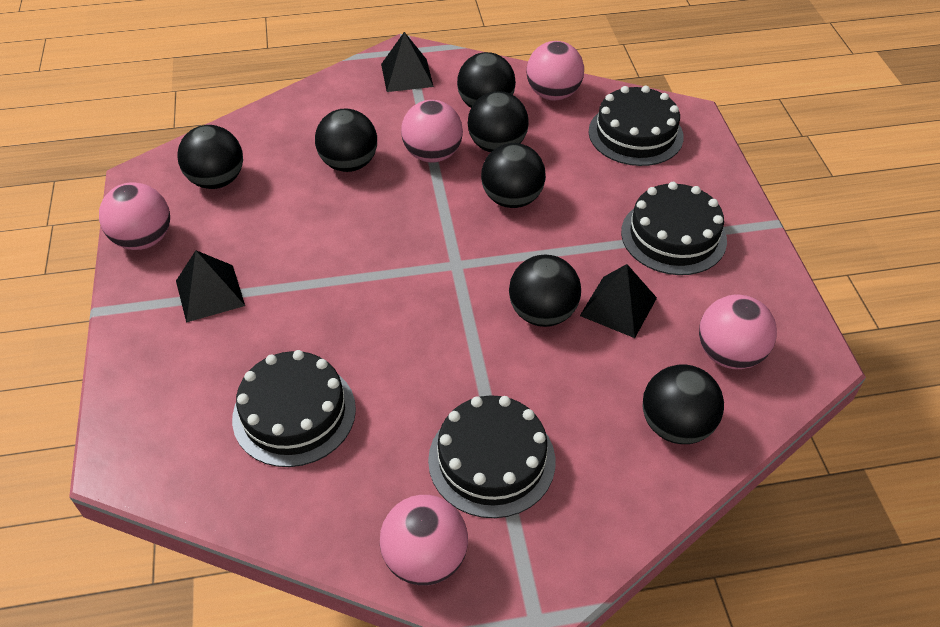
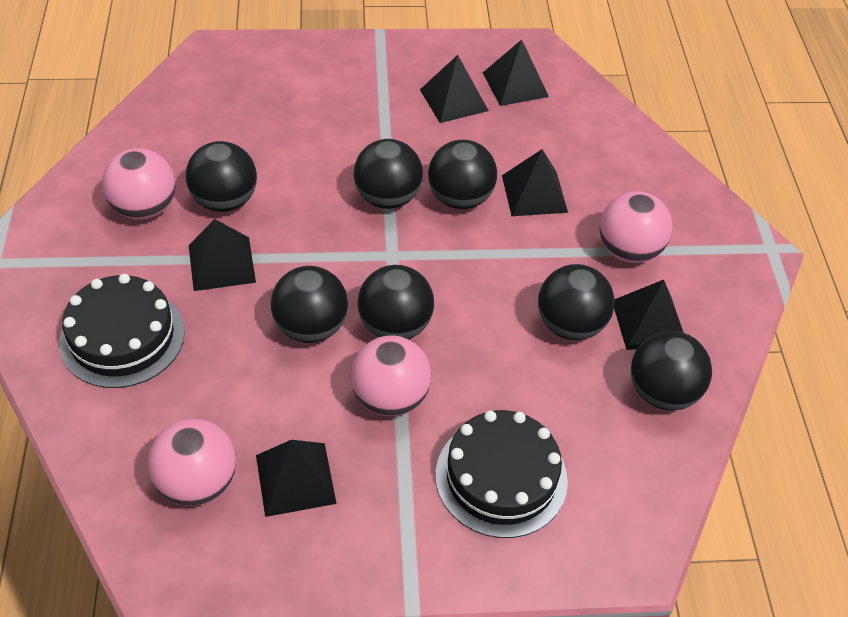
black cake: 4 -> 2
black pyramid: 3 -> 6
pink ball: 5 -> 4

